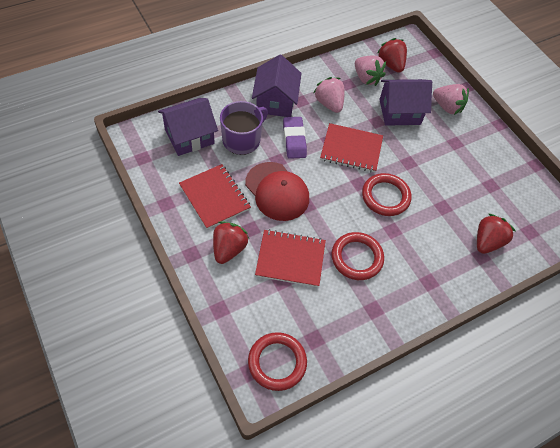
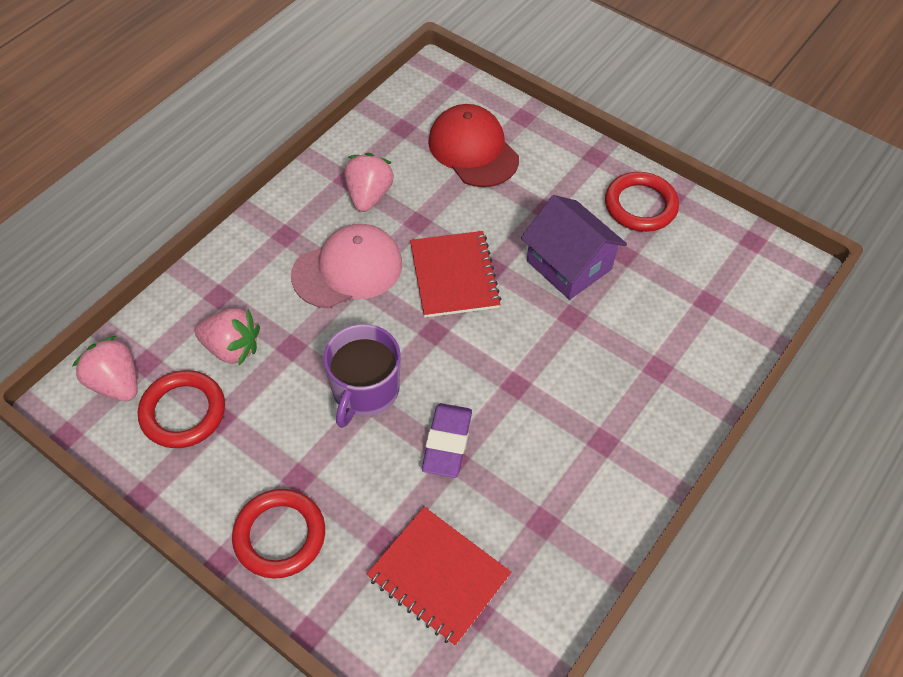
pink cap: 0 -> 1
purple house: 3 -> 1
red notebook: 3 -> 2
red strawberry: 3 -> 0

